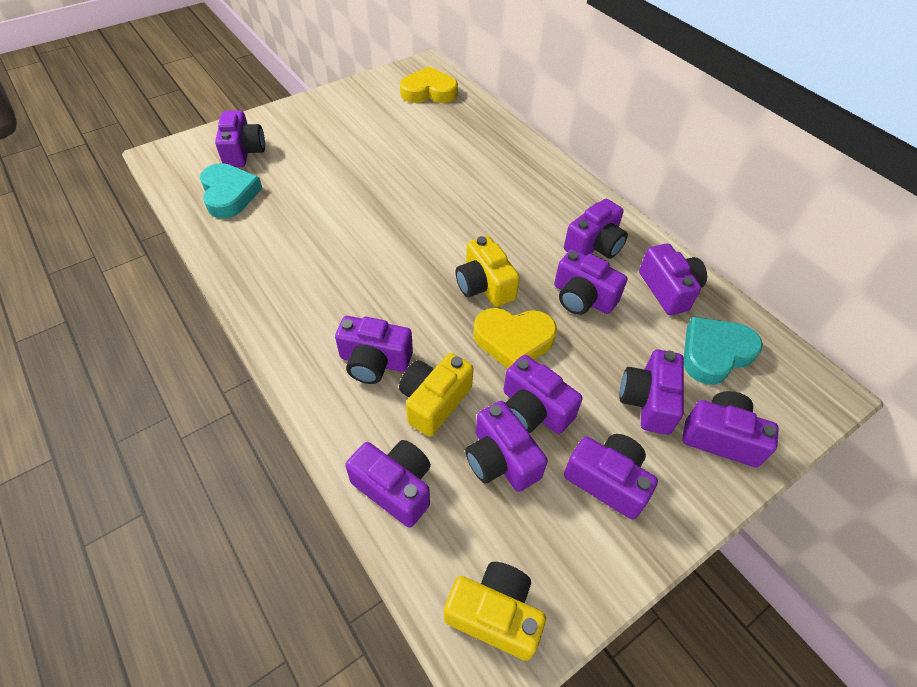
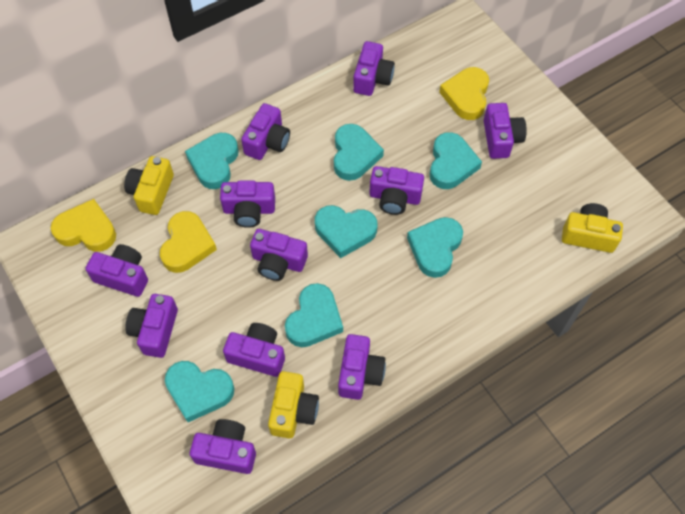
turquoise heart: 2 -> 7
yellow heart: 2 -> 3

